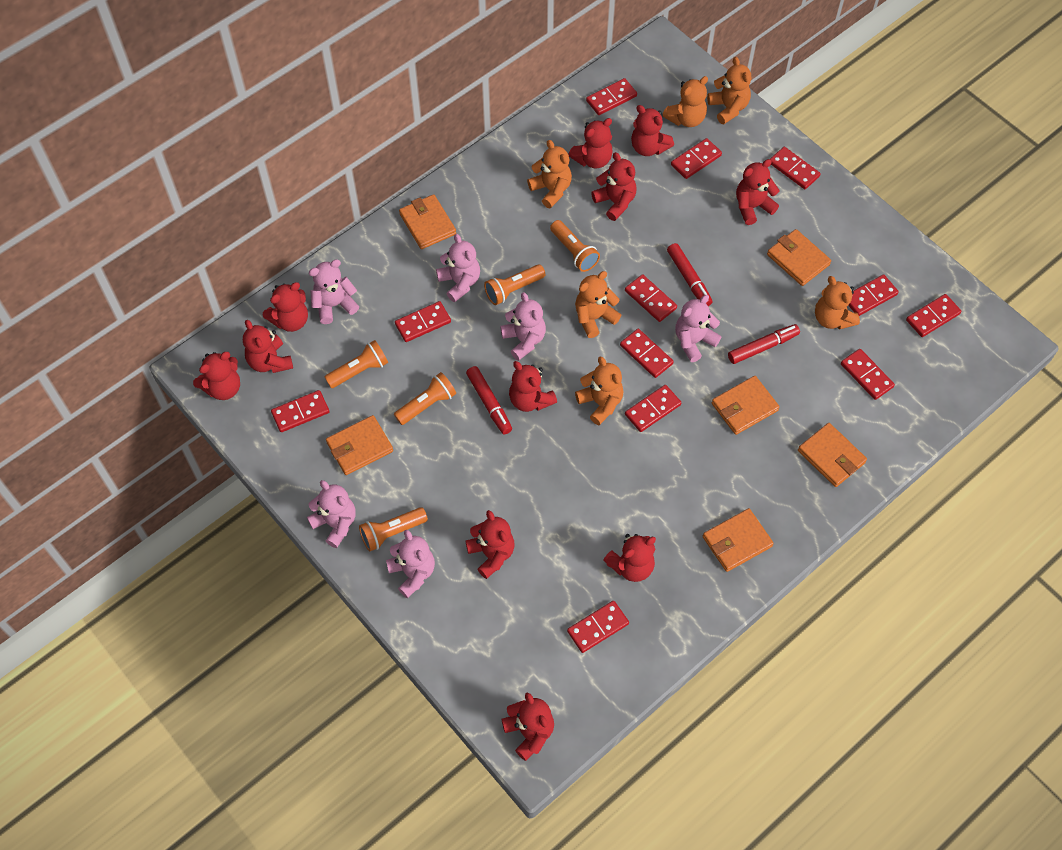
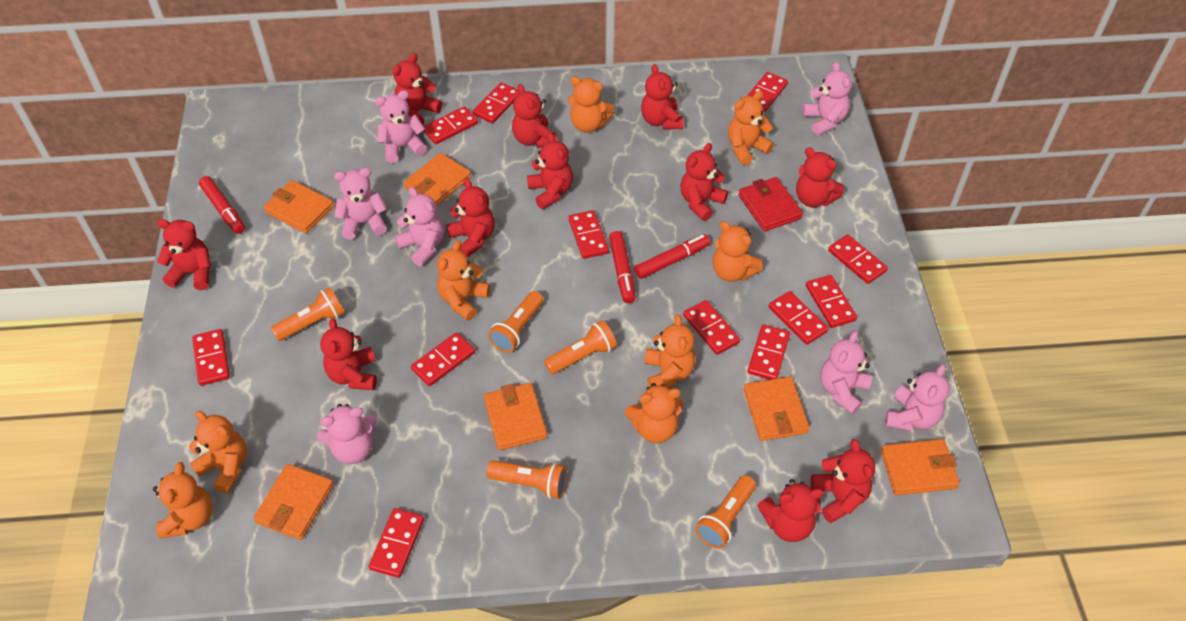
orange teddy bear: 6 -> 8
pink teddy bear: 6 -> 7
red wallet: 0 -> 1

